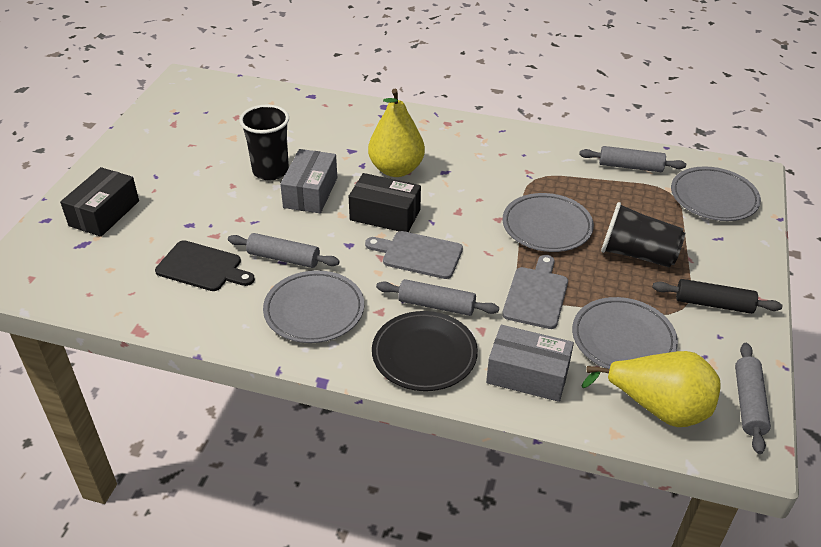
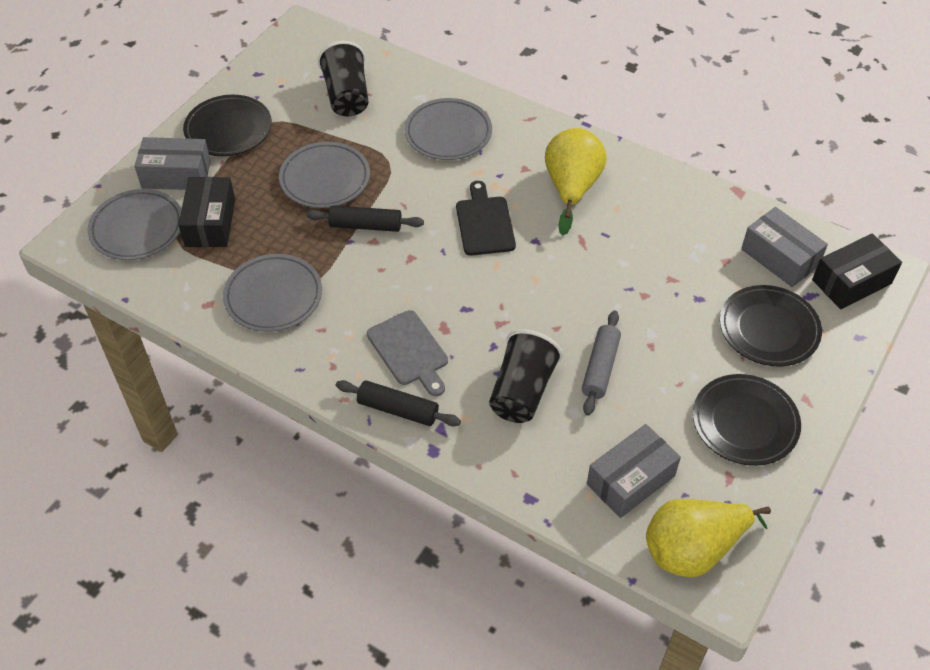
black plate: 1 -> 3
black rolling pin: 1 -> 2
grey box: 2 -> 3
grey cutting board: 2 -> 1
grey rolling pin: 4 -> 1

